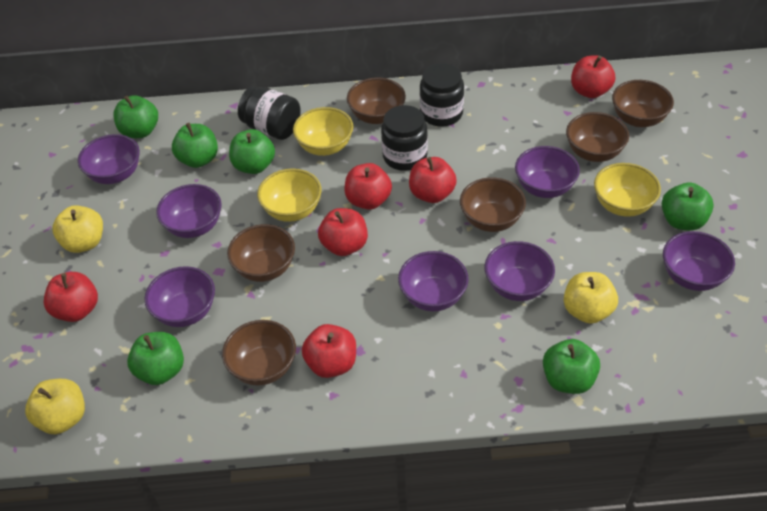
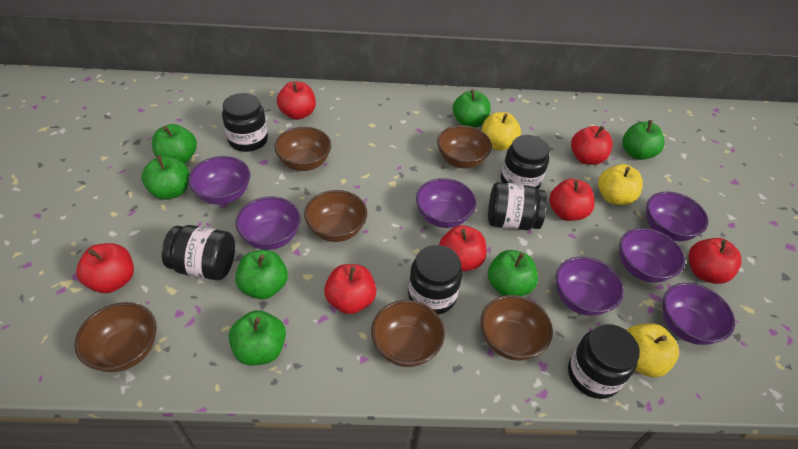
black jar: 3 -> 6
green apple: 6 -> 7
red apple: 6 -> 7
yellow bowl: 3 -> 0

